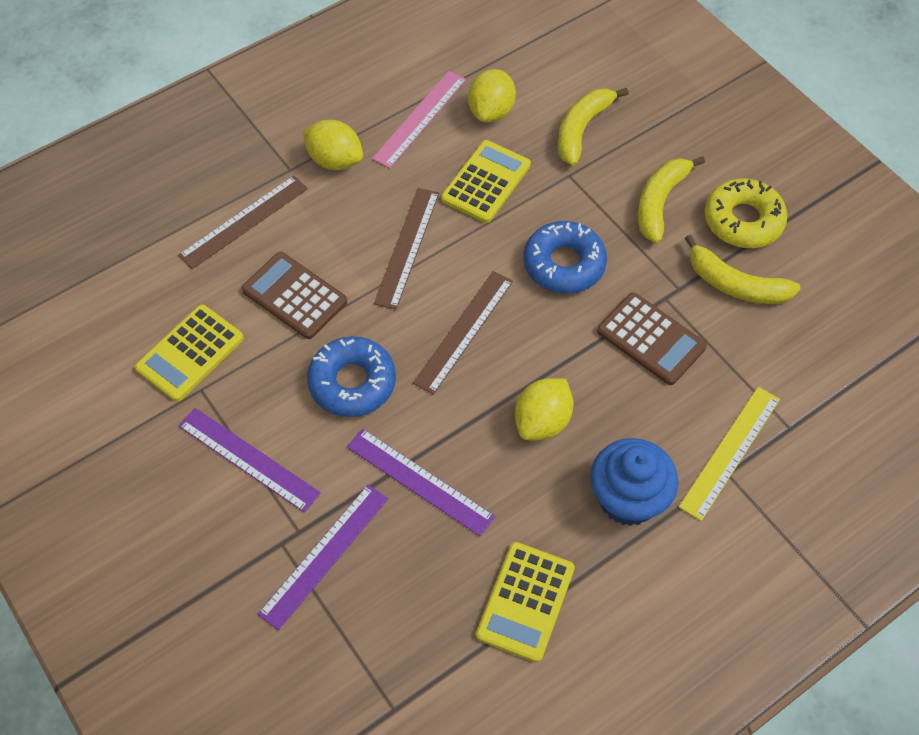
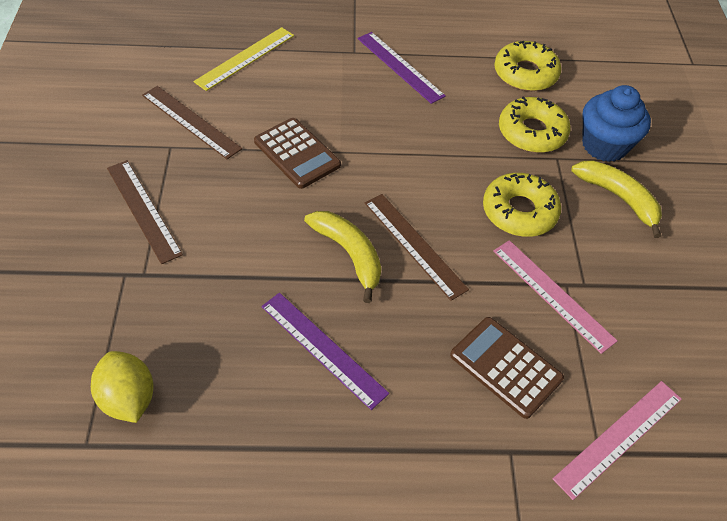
blue donut: 2 -> 0
pink ruler: 1 -> 2
purple ruler: 3 -> 2
yellow banana: 3 -> 2
yellow calculator: 3 -> 0
yellow donut: 1 -> 3
yellow lemon: 3 -> 1

